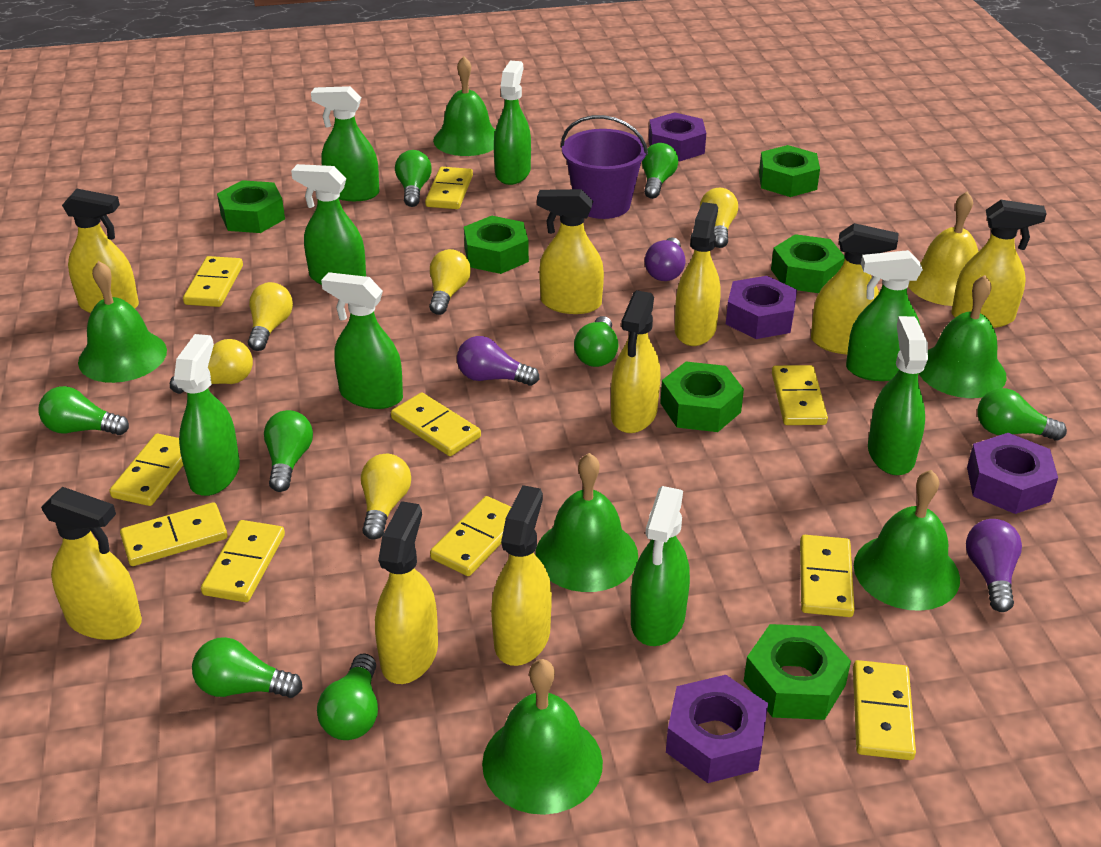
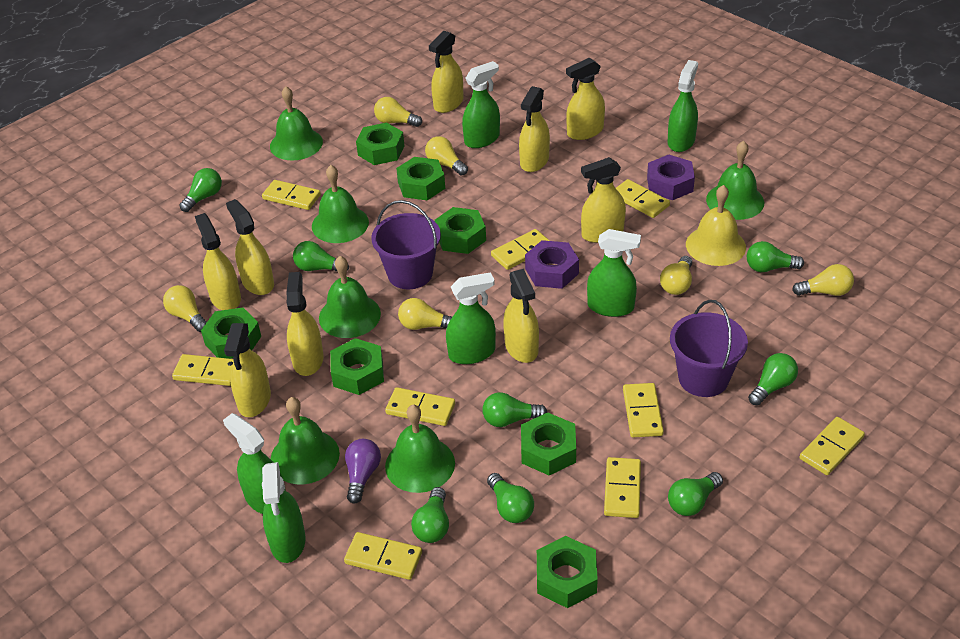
green nut: 6 -> 7
green spray bottle: 8 -> 6
purple bucket: 1 -> 2
purple light bulb: 3 -> 1
purple nut: 4 -> 2
yellow domino: 10 -> 9
yellow light bulb: 5 -> 6

